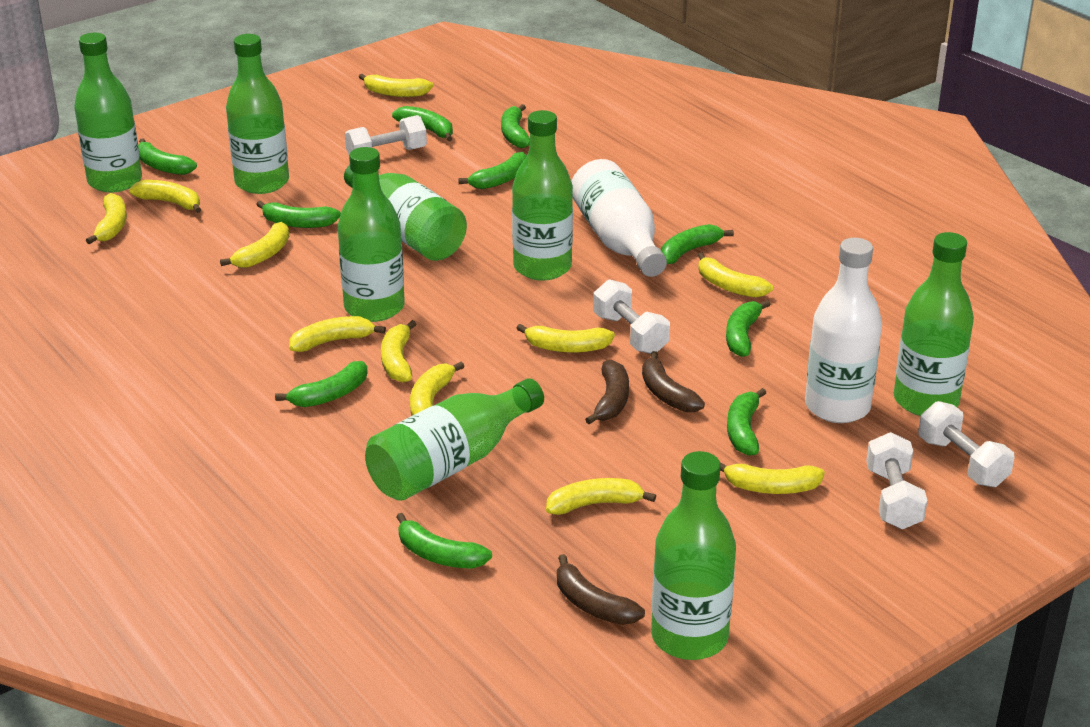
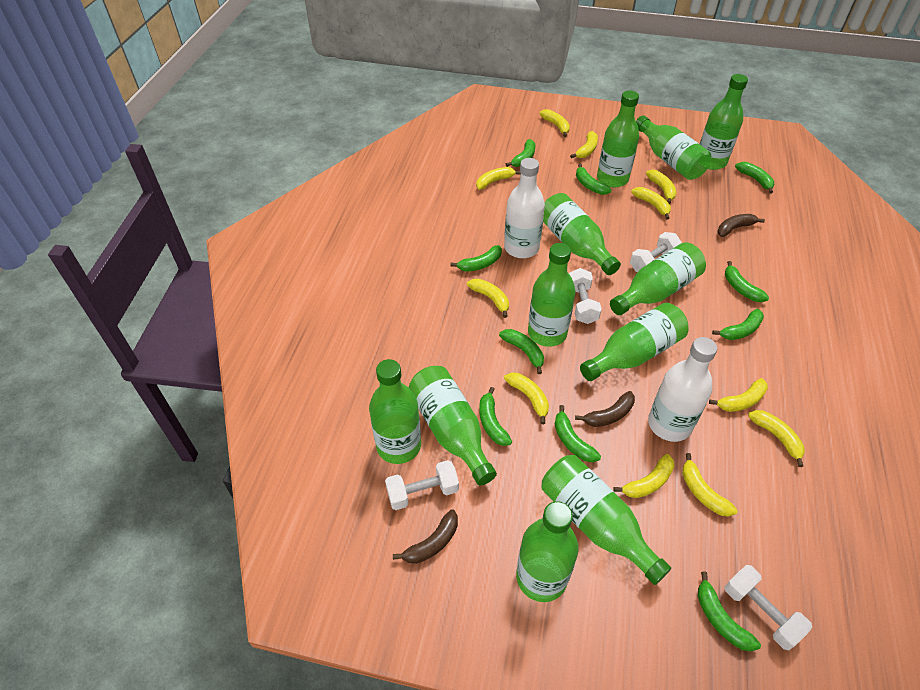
green bottle: 8 -> 11

